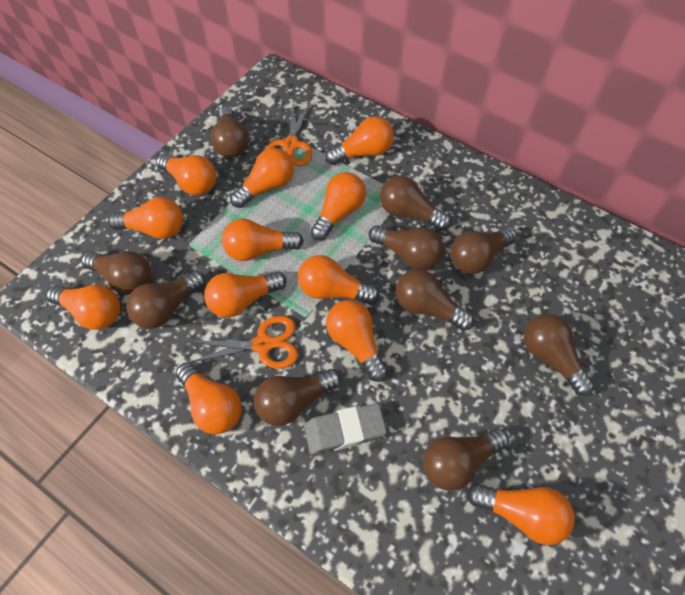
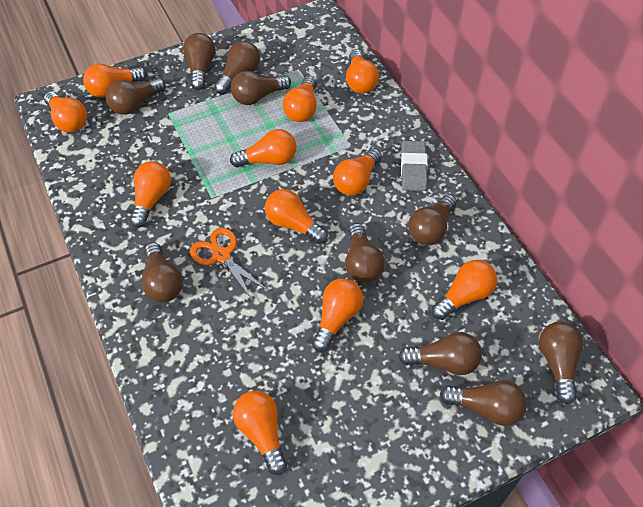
orange light bulb: 12 -> 11
orange scissors: 2 -> 1

